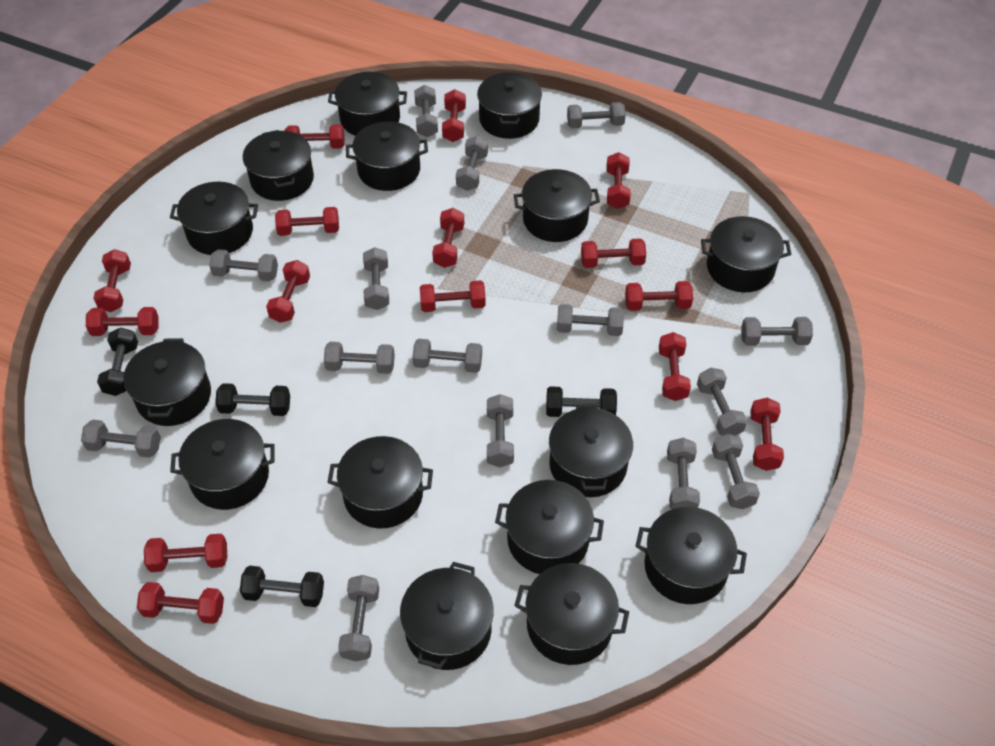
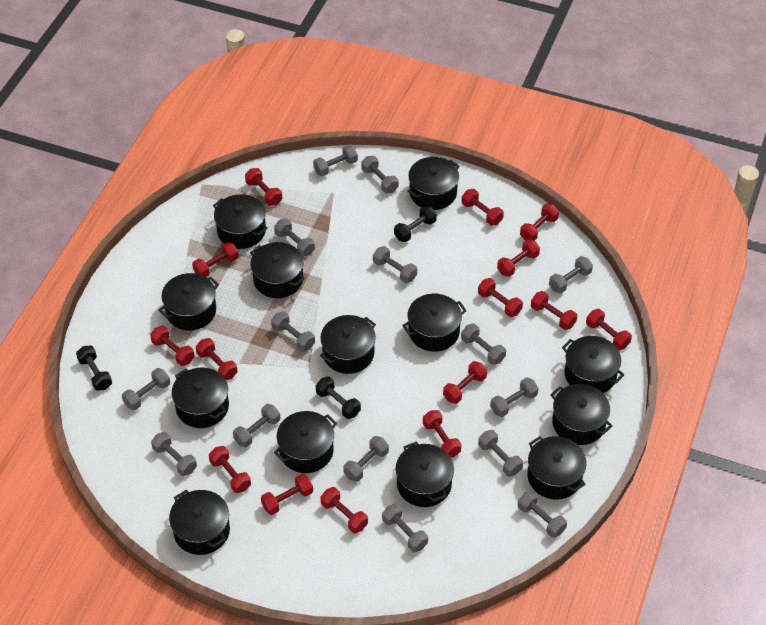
black dumbbell: 4 -> 3
black pot: 15 -> 13

